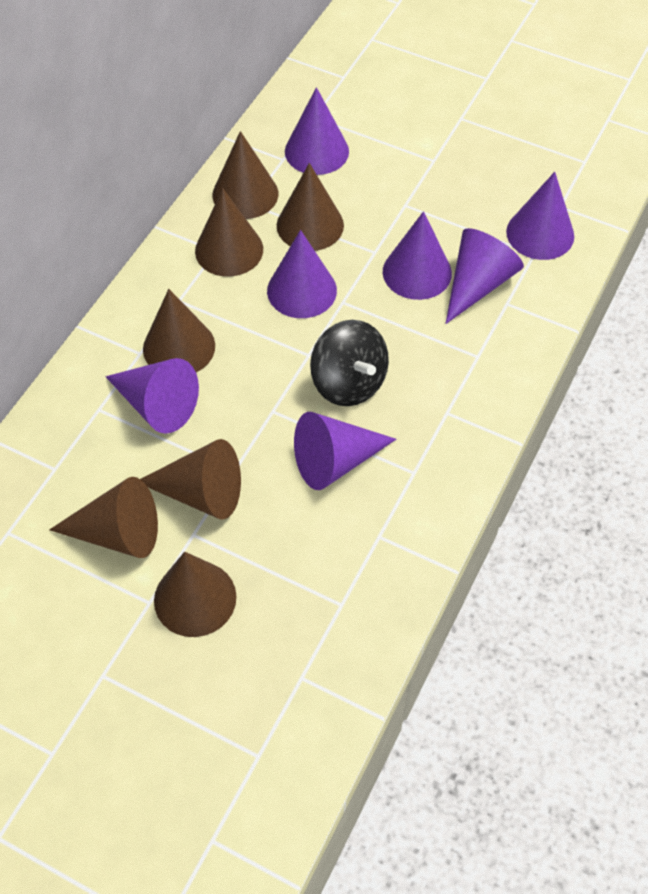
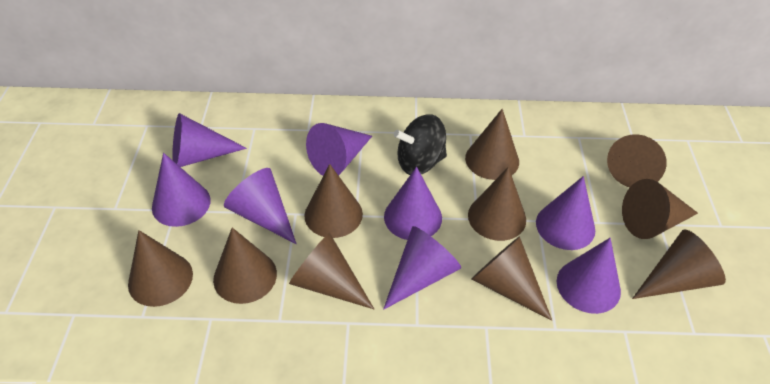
brown cone: 7 -> 10
purple cone: 7 -> 8

